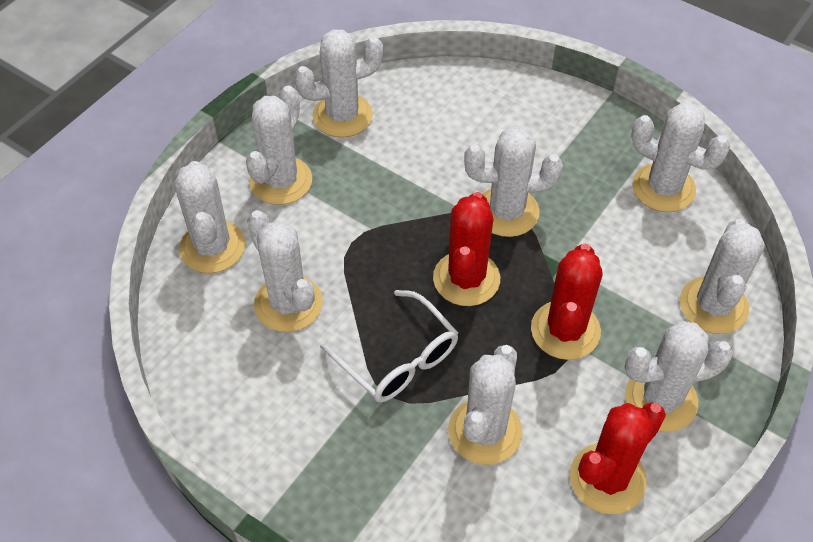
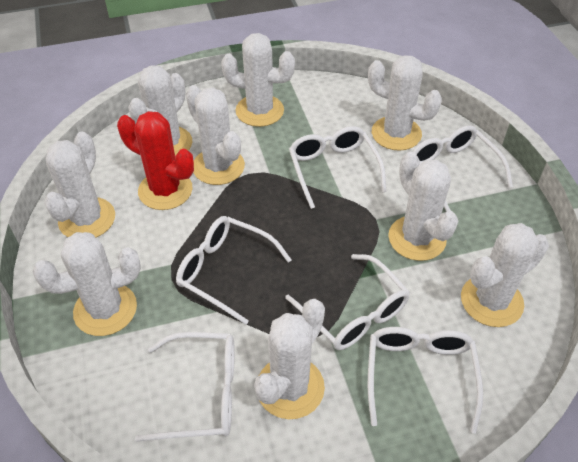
red cactus: 3 -> 1
white glasses: 1 -> 6

